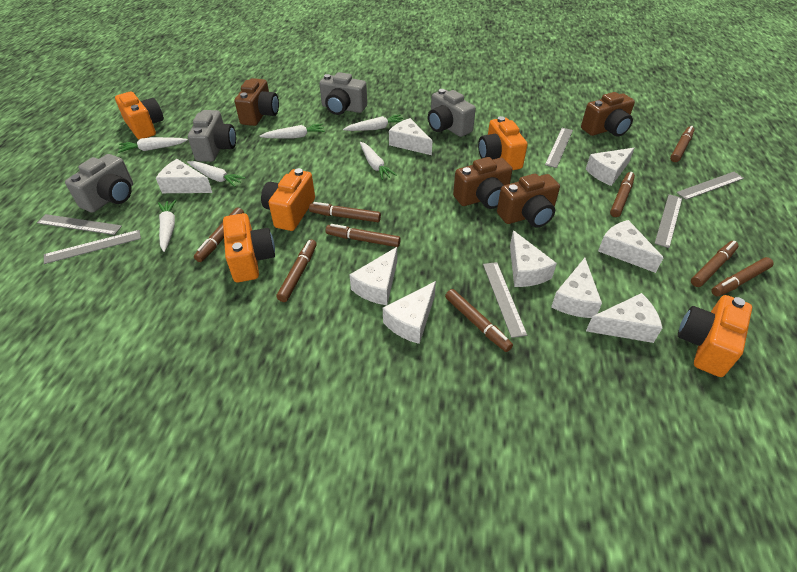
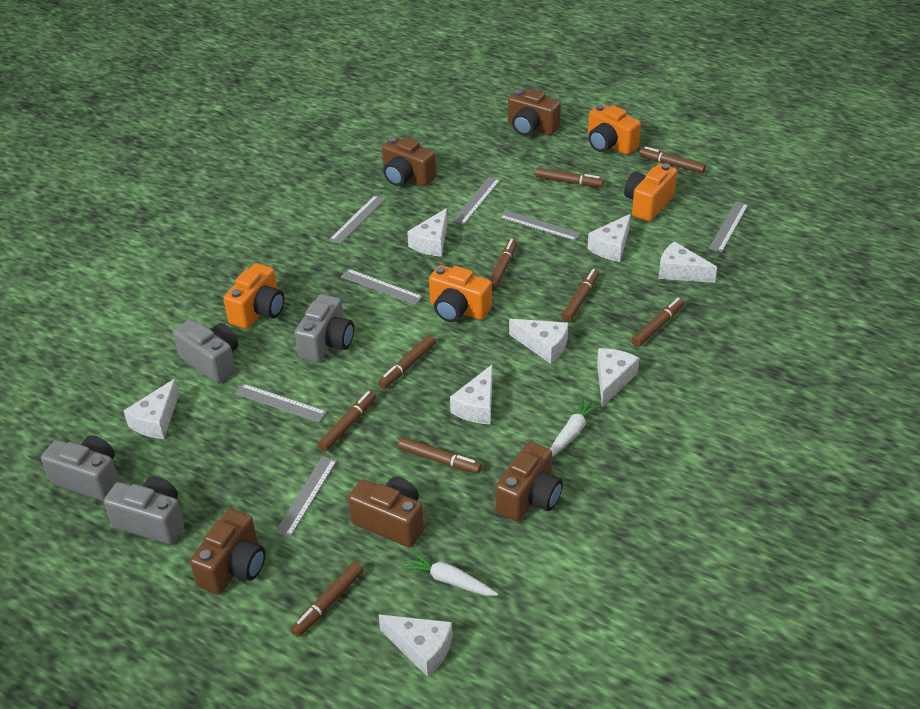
brown camera: 4 -> 5
grey ruler: 6 -> 7
orange camera: 5 -> 4
white carrot: 6 -> 2
white cheese: 9 -> 8

